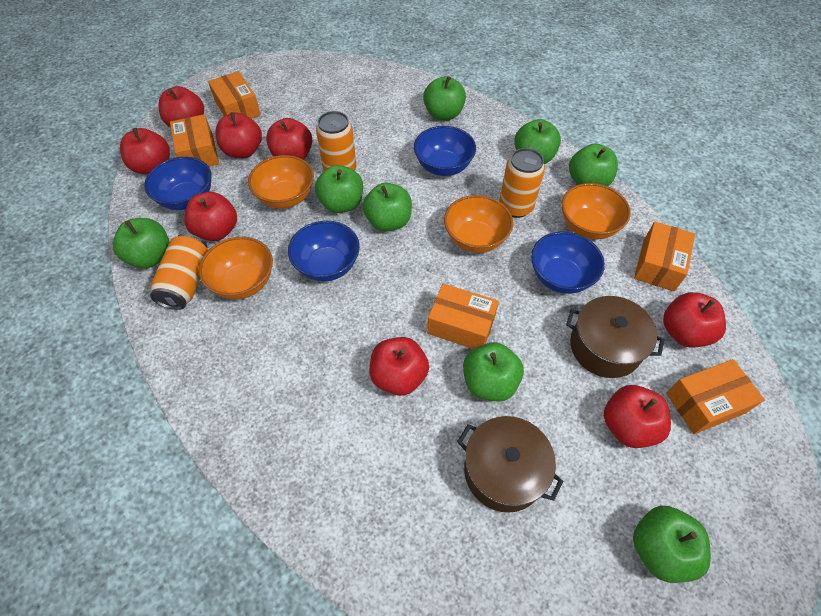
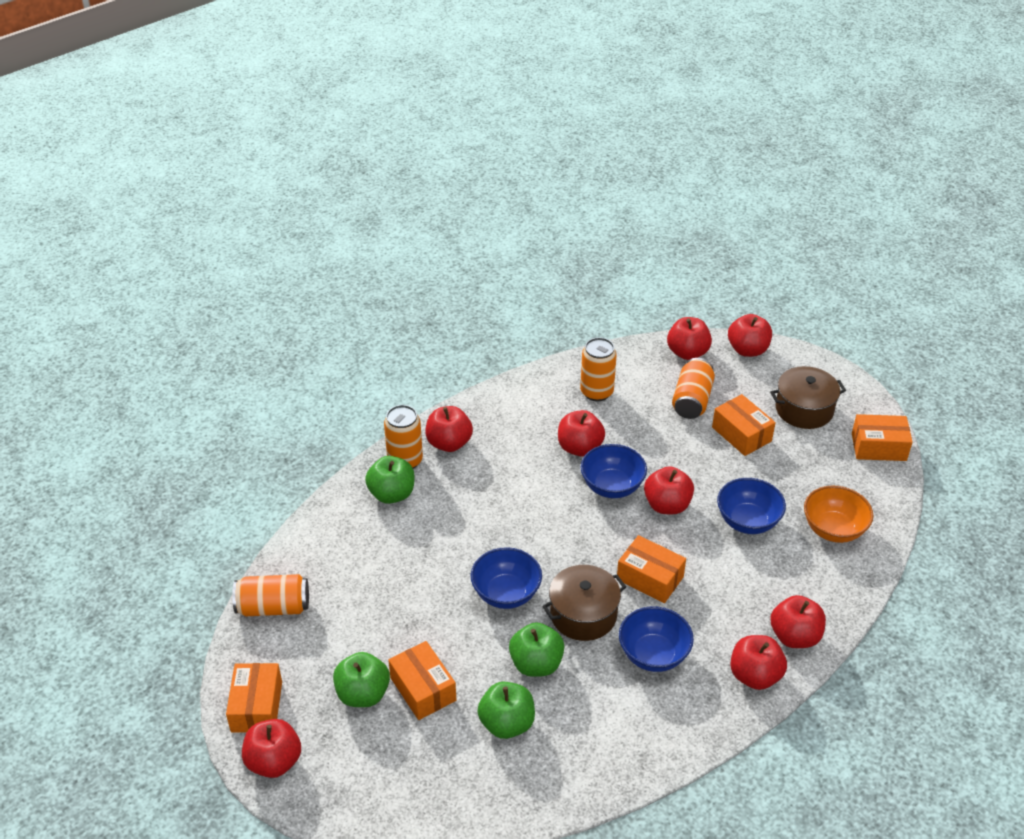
green apple: 8 -> 4
orange bowl: 4 -> 1
orange can: 3 -> 4

